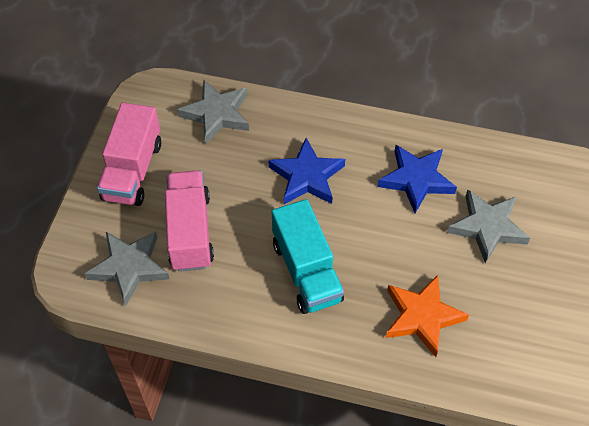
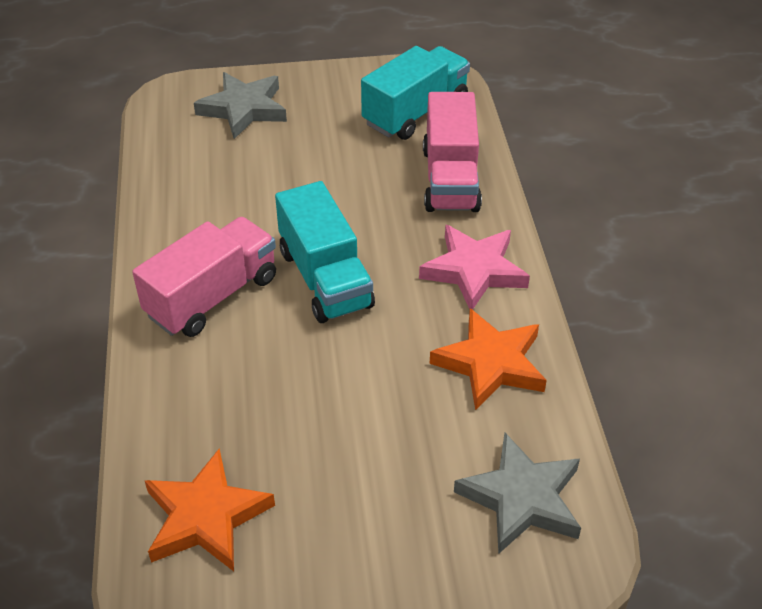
blue star: 2 -> 0
grey star: 3 -> 2
orange star: 1 -> 2
pink star: 0 -> 1
turquoise truck: 1 -> 2

